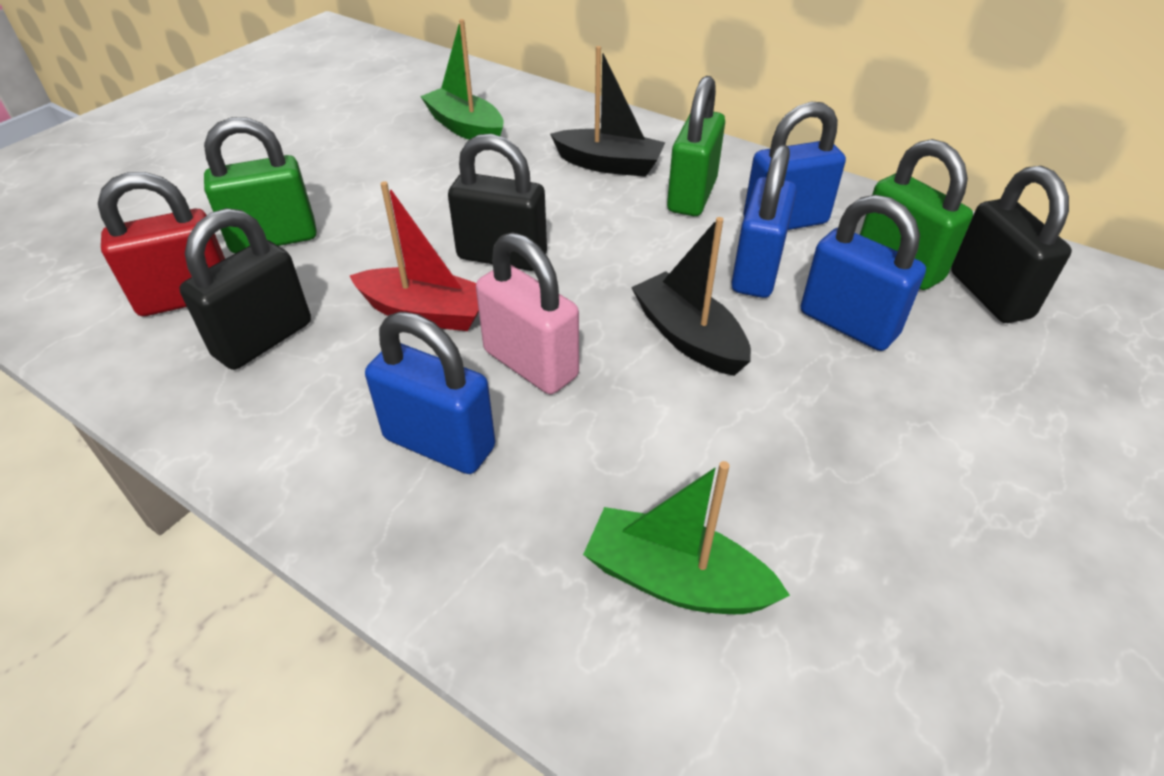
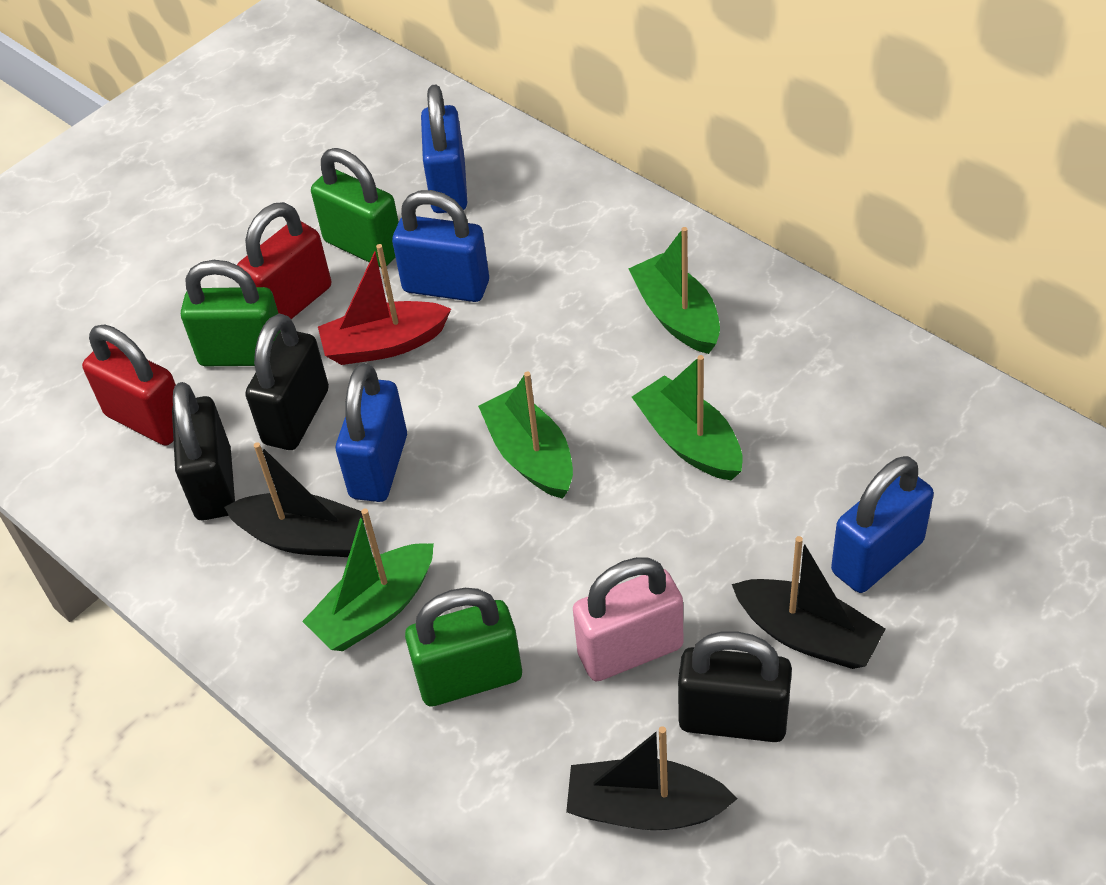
black boat: 2 -> 3
green boat: 2 -> 4
red padlock: 1 -> 2

